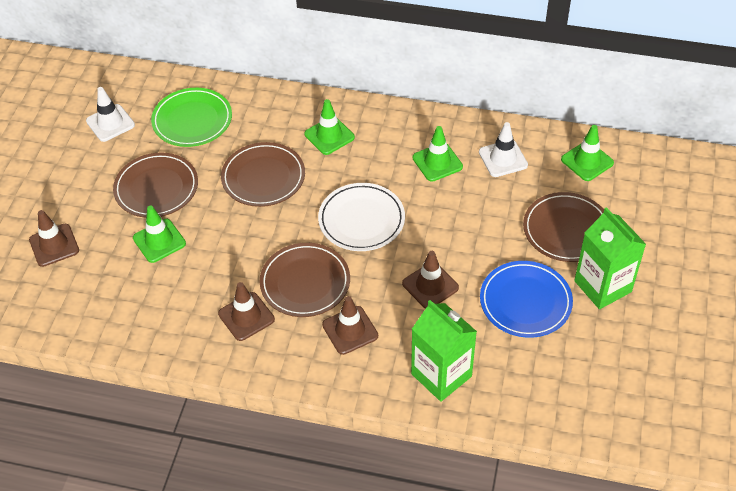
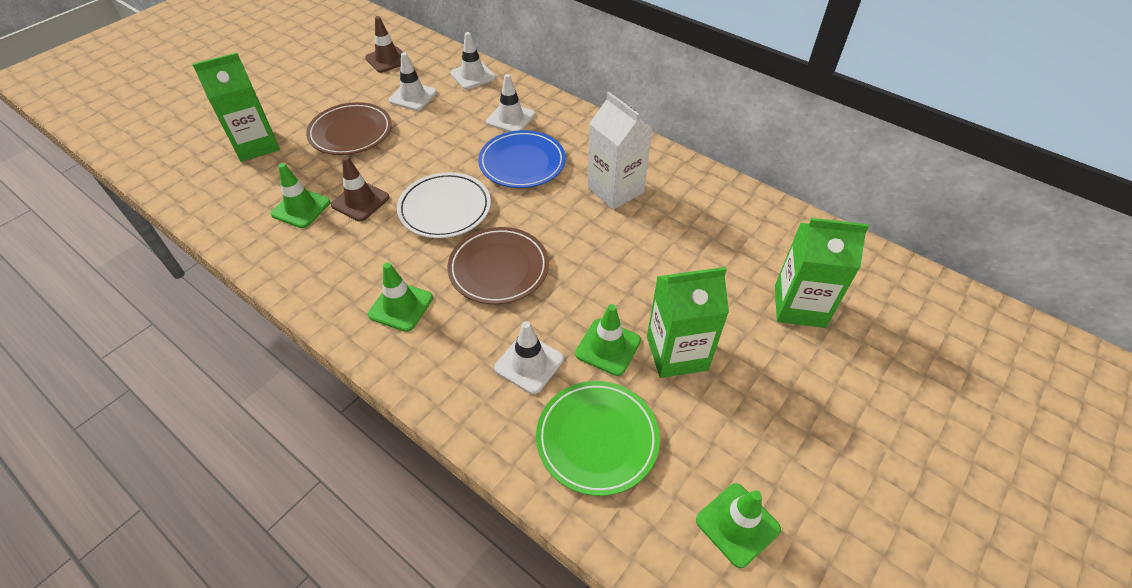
brown plate: 4 -> 2
brown traffic cone: 4 -> 2
green carton: 2 -> 3
white carton: 0 -> 1
white traffic cone: 2 -> 4

